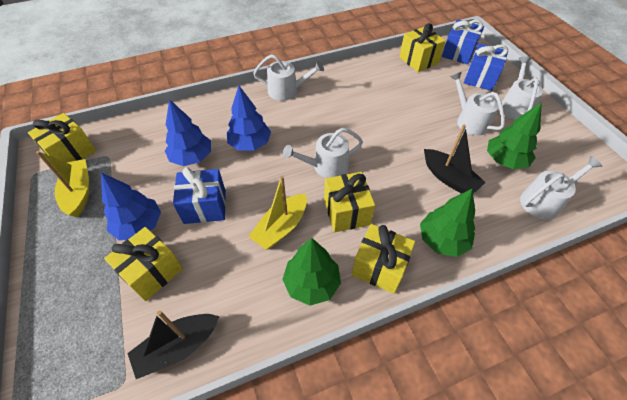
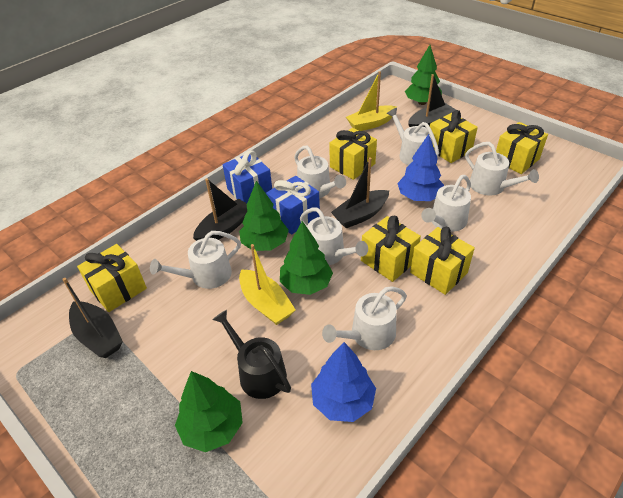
black boat: 2 -> 4
black watering can: 0 -> 1
blue gift: 3 -> 2
blue tree: 3 -> 2
green tree: 3 -> 4
white watering can: 5 -> 7
yellow gift: 5 -> 6

